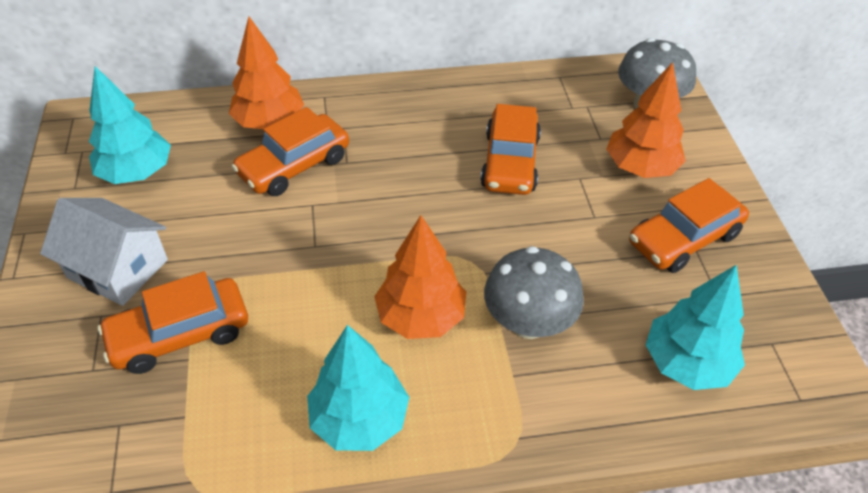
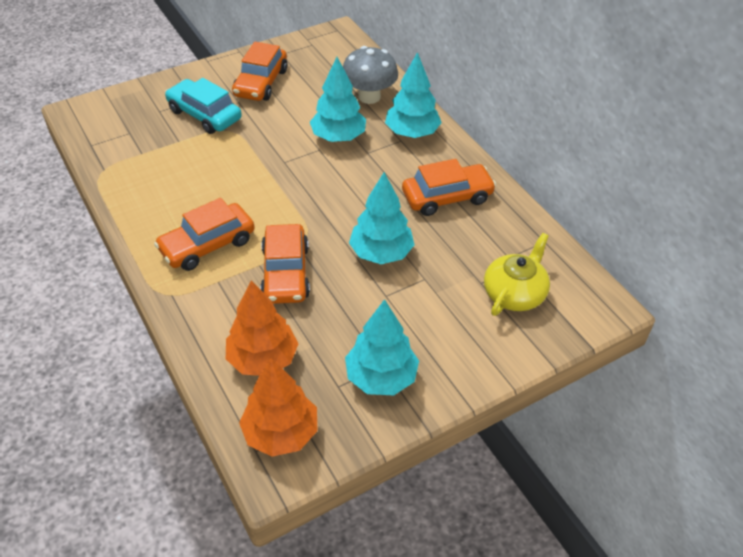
grey mushroom: 2 -> 1
orange tree: 3 -> 2
turquoise car: 0 -> 1
turquoise tree: 3 -> 4
white house: 1 -> 0
yellow teapot: 0 -> 1

